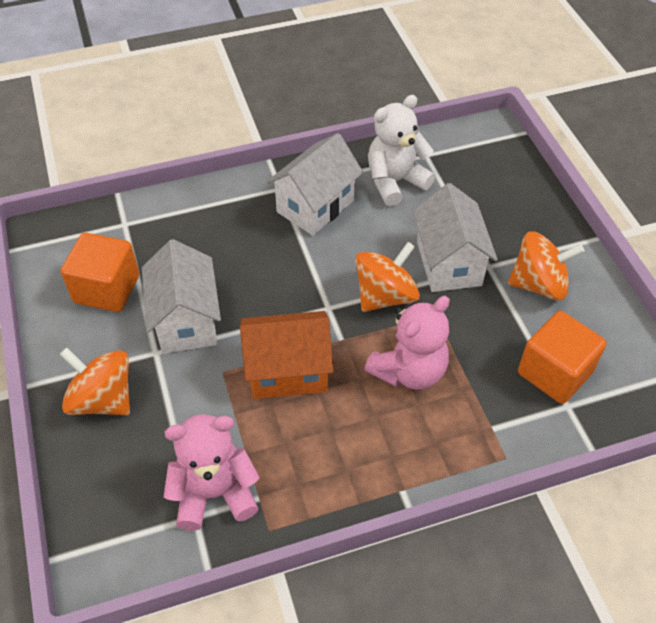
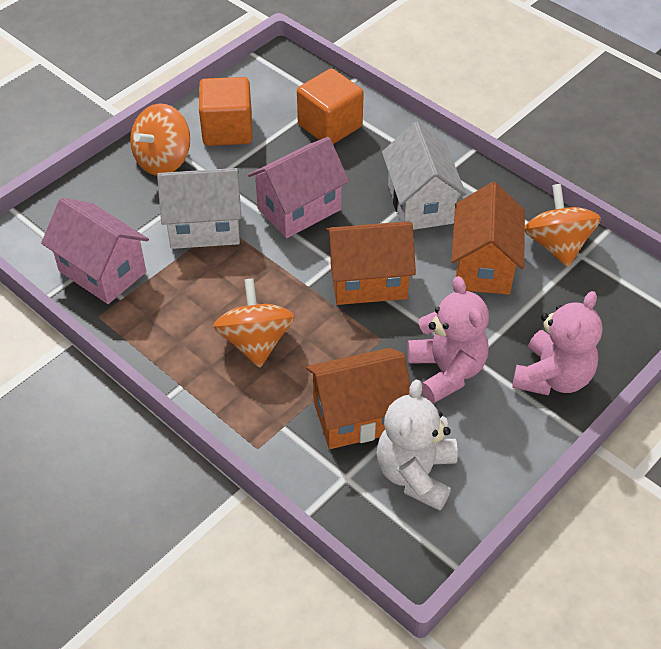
orange house: 1 -> 3
pink house: 0 -> 2
white house: 3 -> 2

